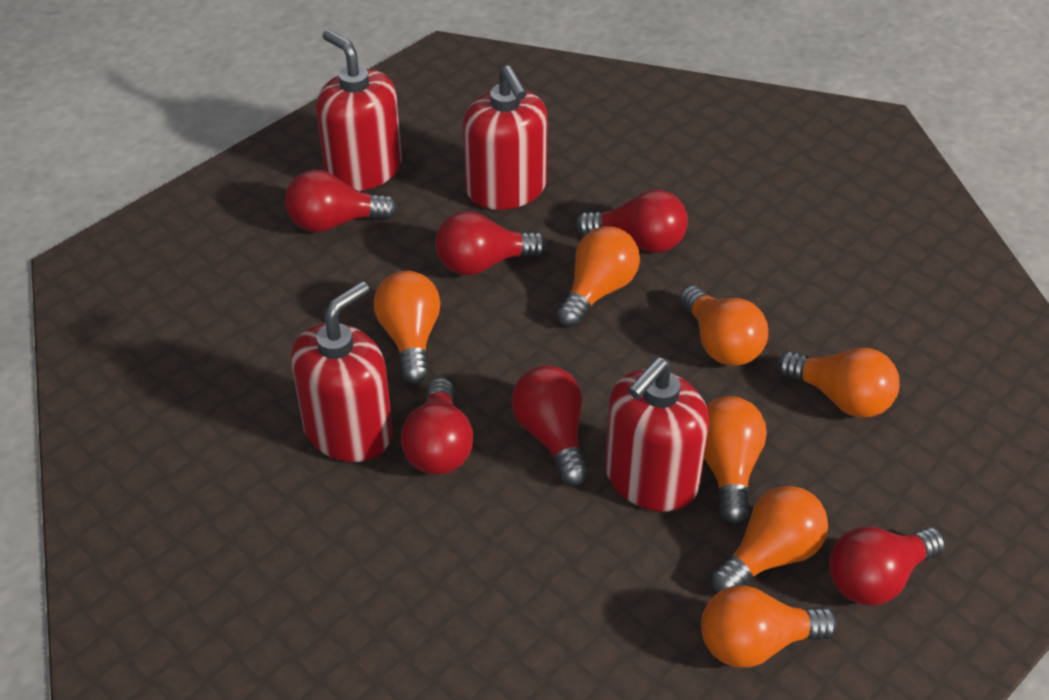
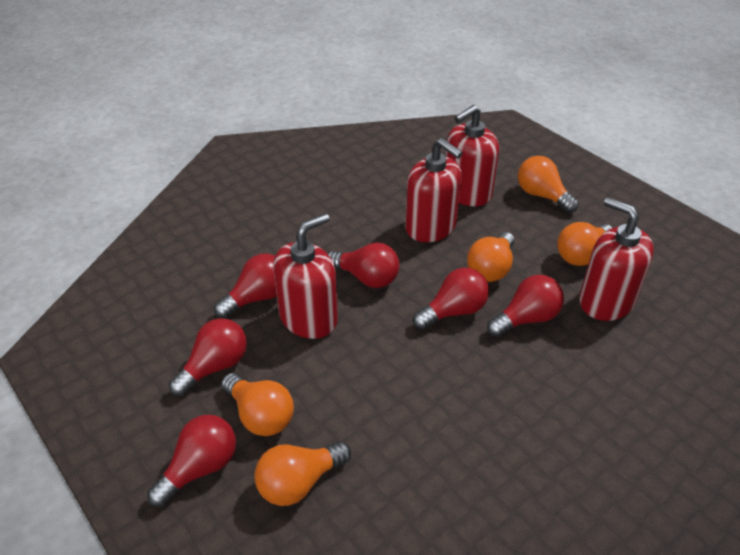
orange light bulb: 7 -> 5

